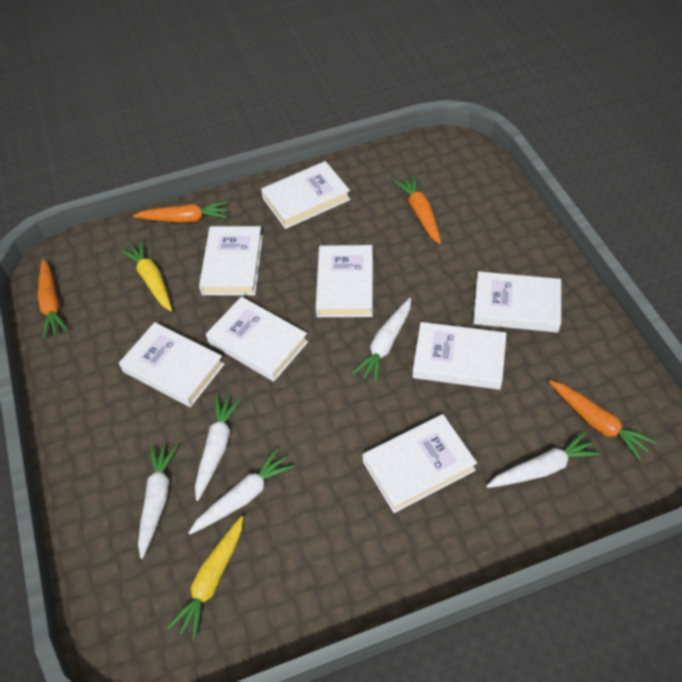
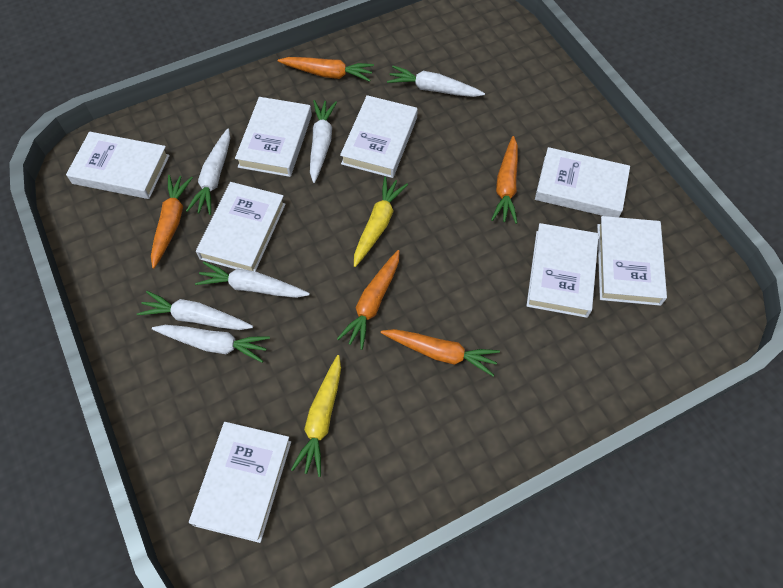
orange carrot: 4 -> 5
white carrot: 5 -> 6

